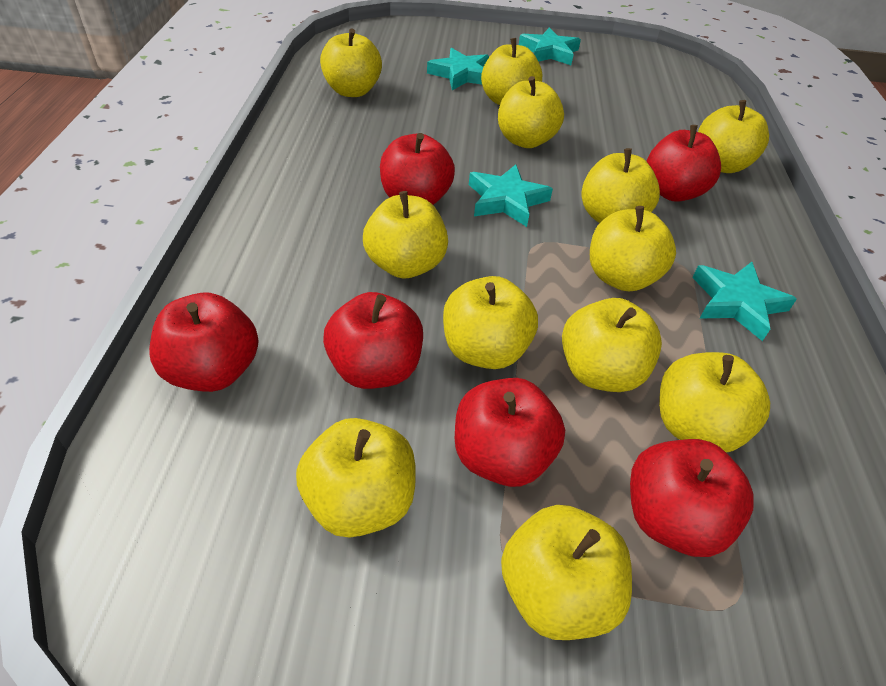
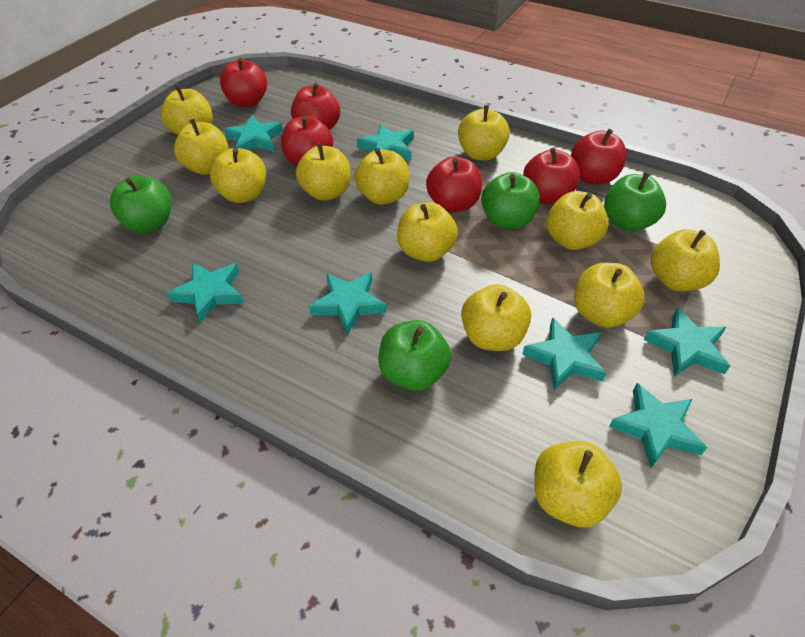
green apple: 0 -> 4
turquoise star: 4 -> 7

